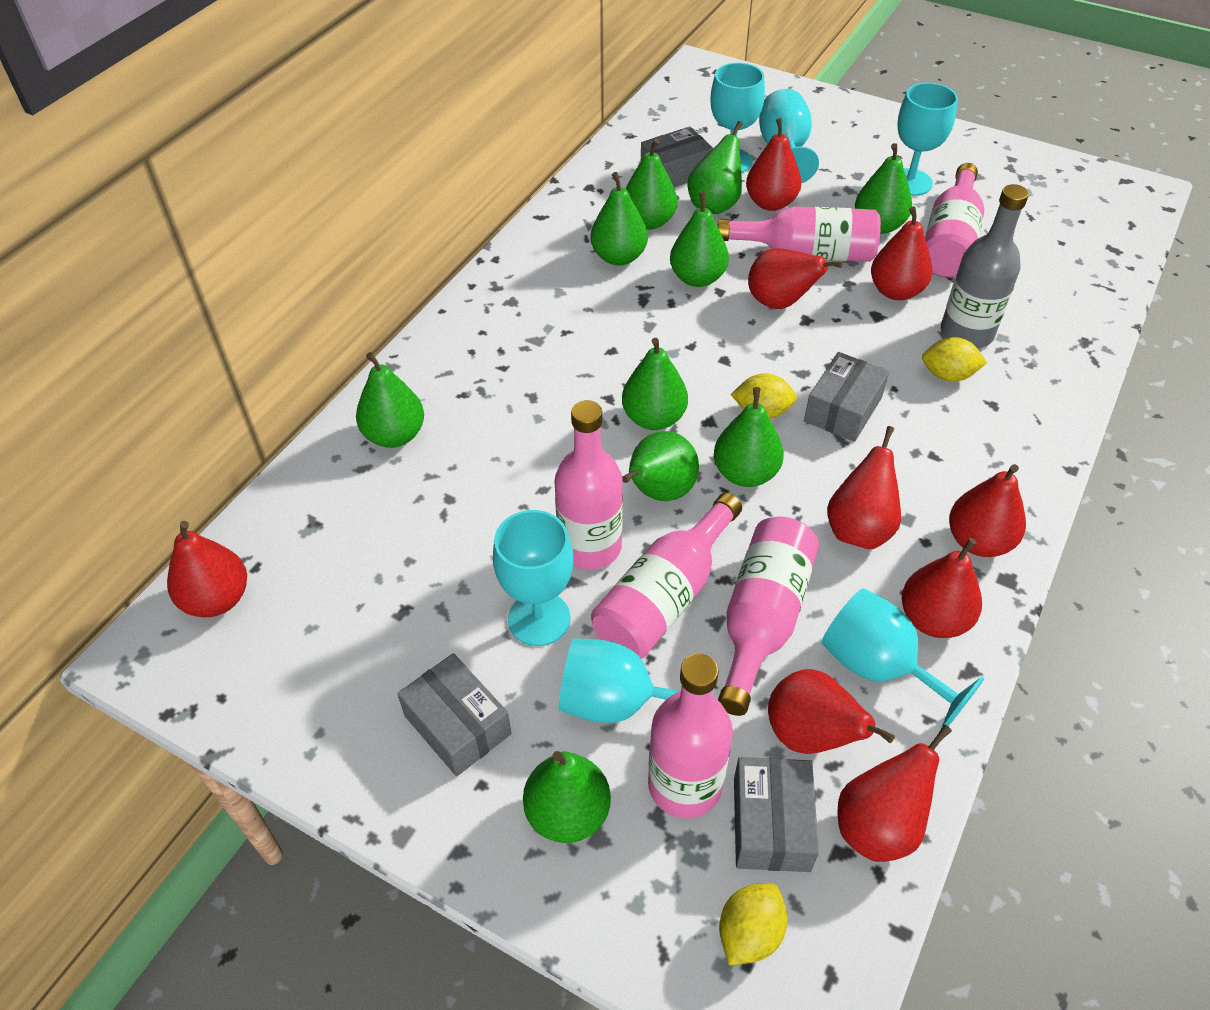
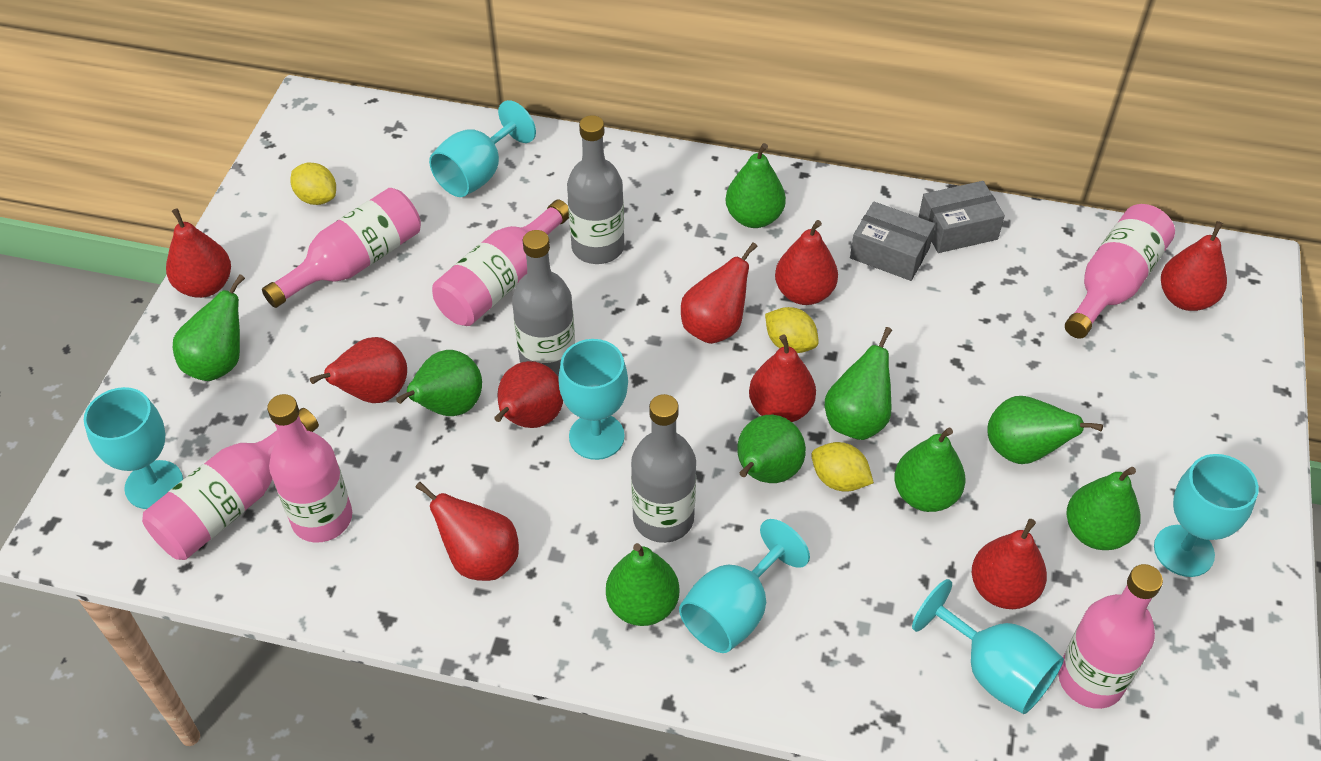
green pear: 10 -> 9
grey bottle: 1 -> 3
grey box: 4 -> 2

